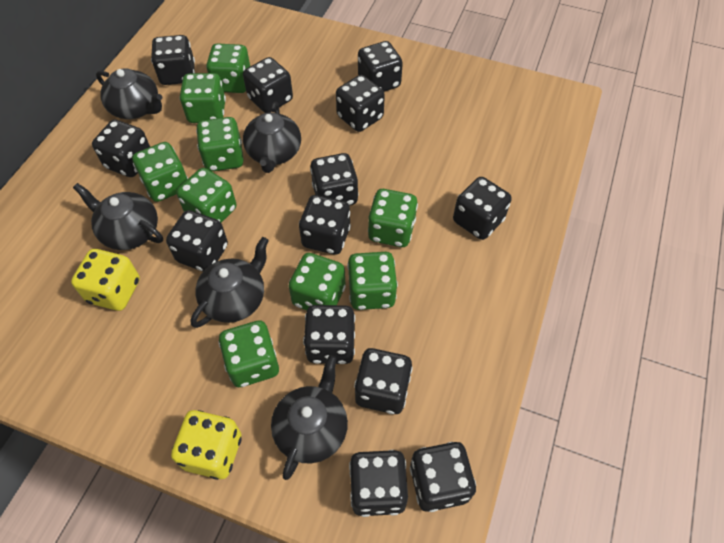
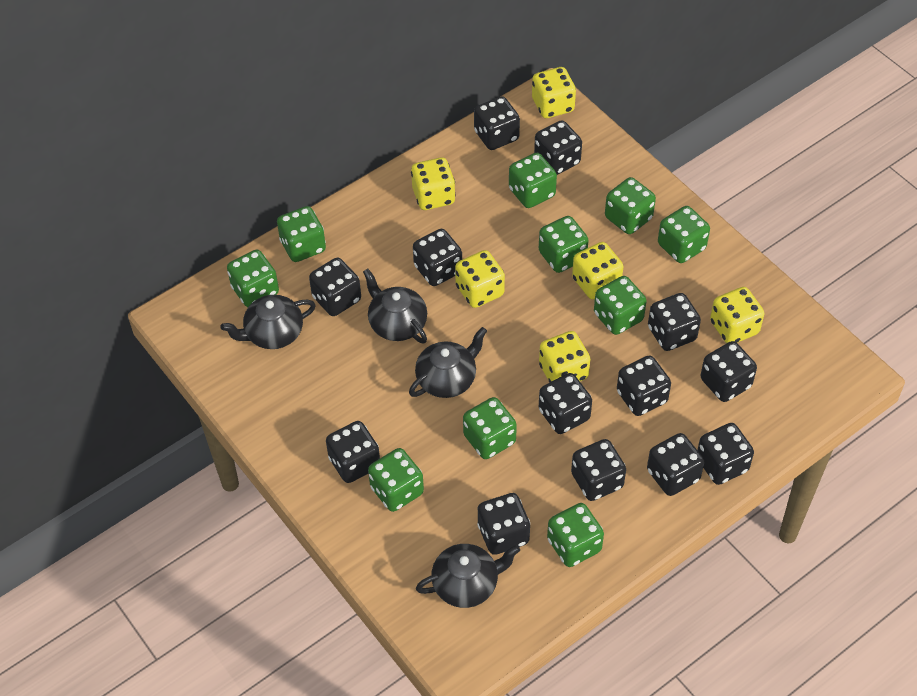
black teapot: 5 -> 4
green dice: 9 -> 10
yellow dice: 2 -> 6

